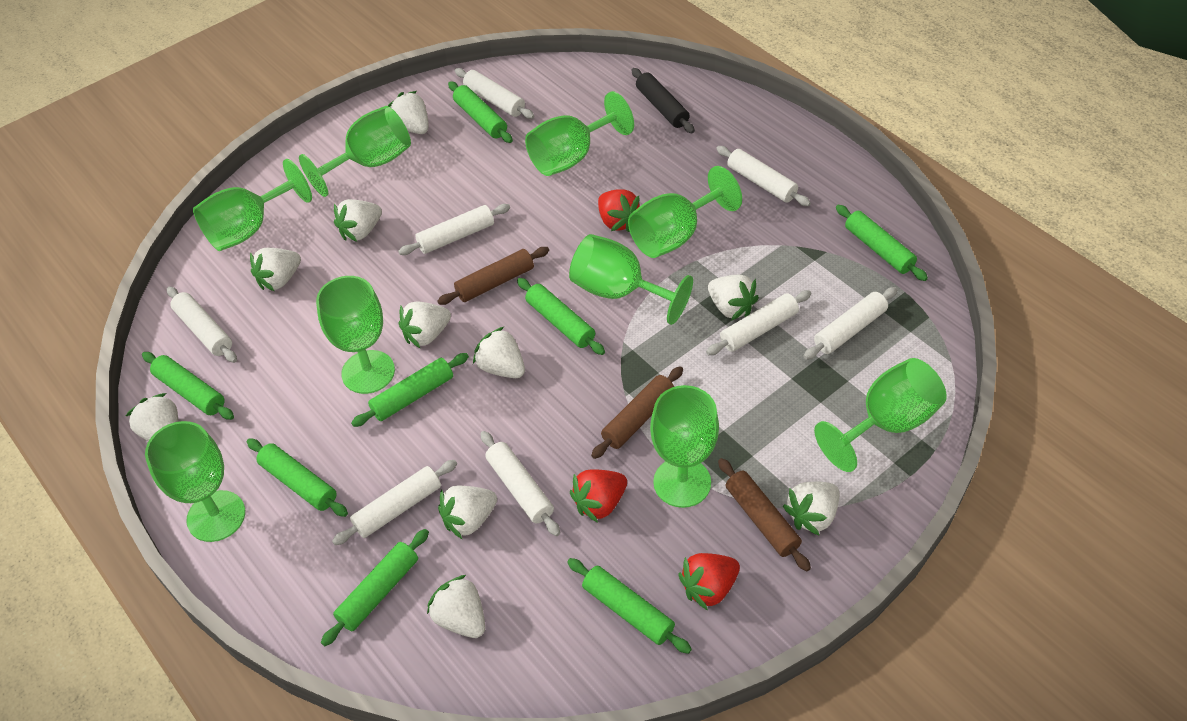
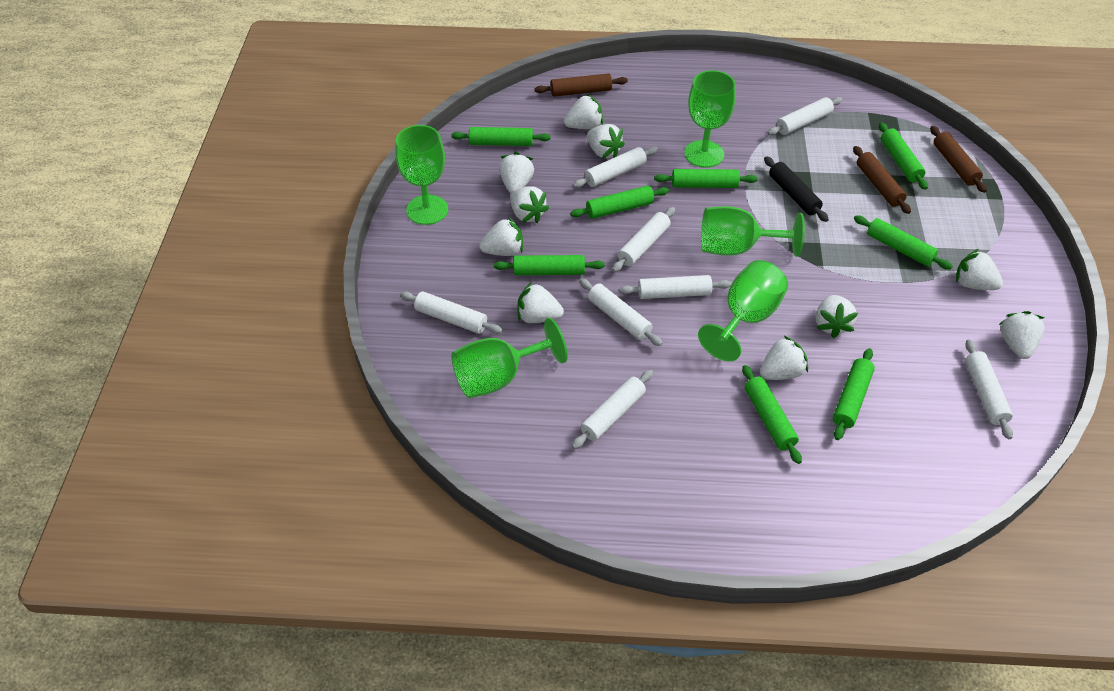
green goblet: 9 -> 5
red strawberry: 3 -> 0

